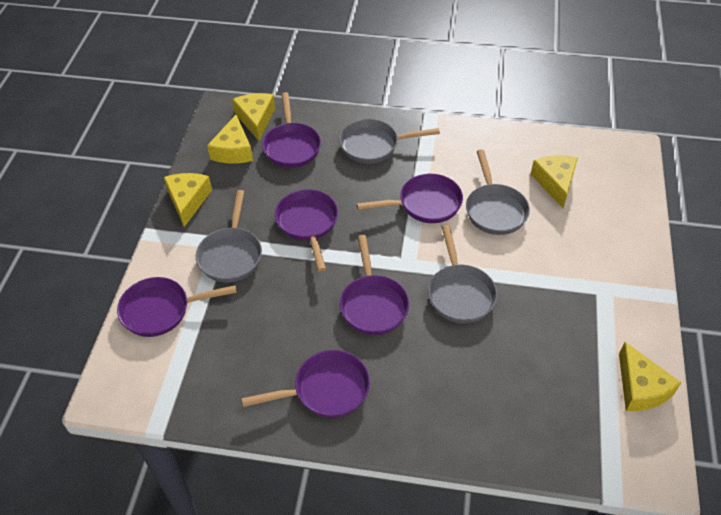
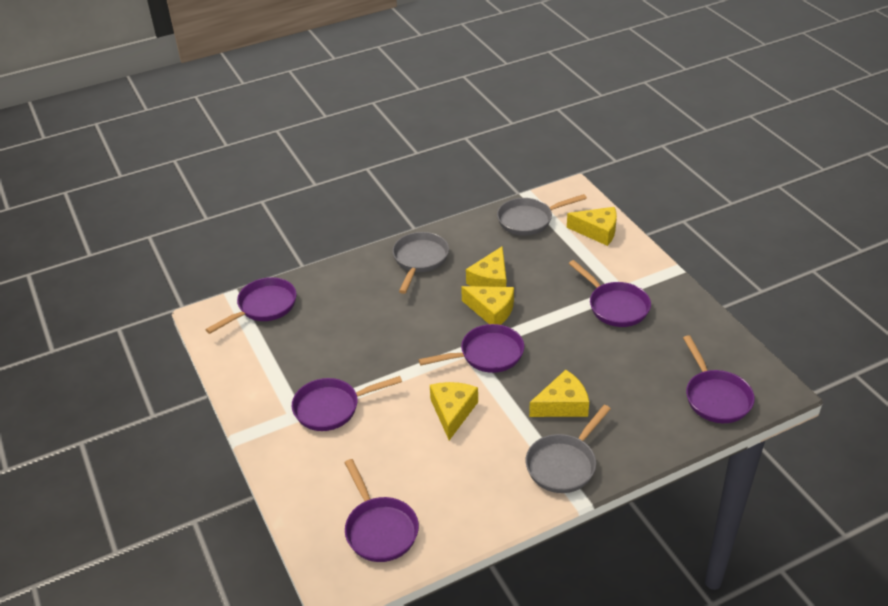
grey pan: 4 -> 3

